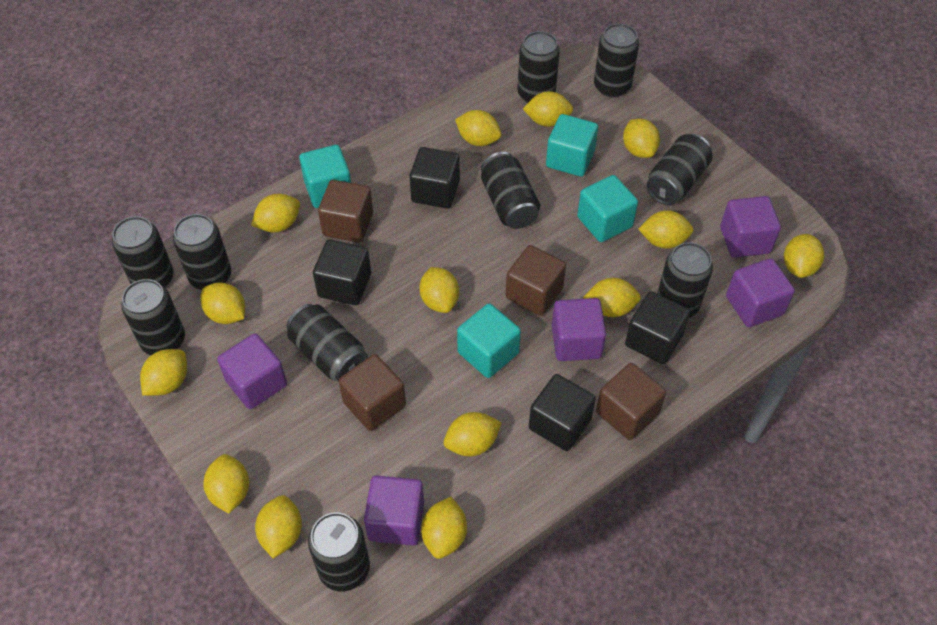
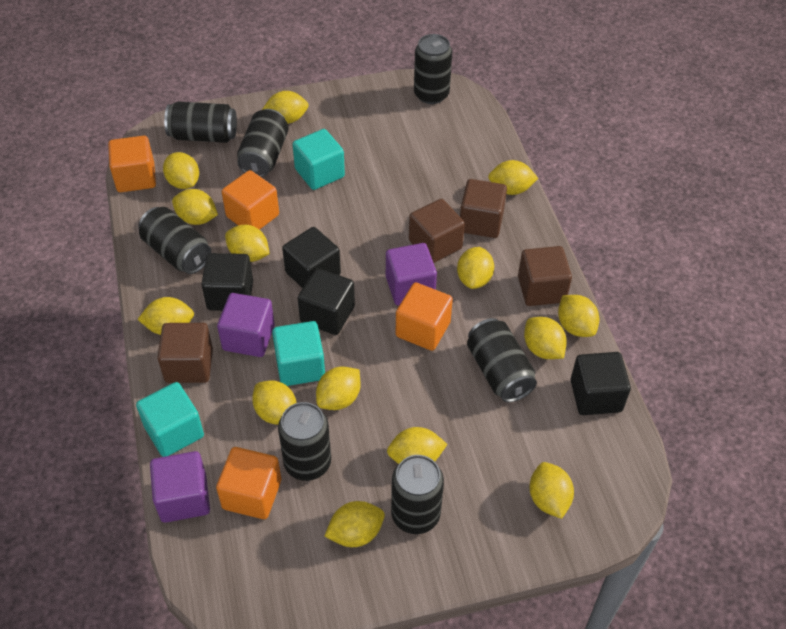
black can: 10 -> 7
orange cube: 0 -> 4
purple cube: 5 -> 3
turquoise cube: 4 -> 3

